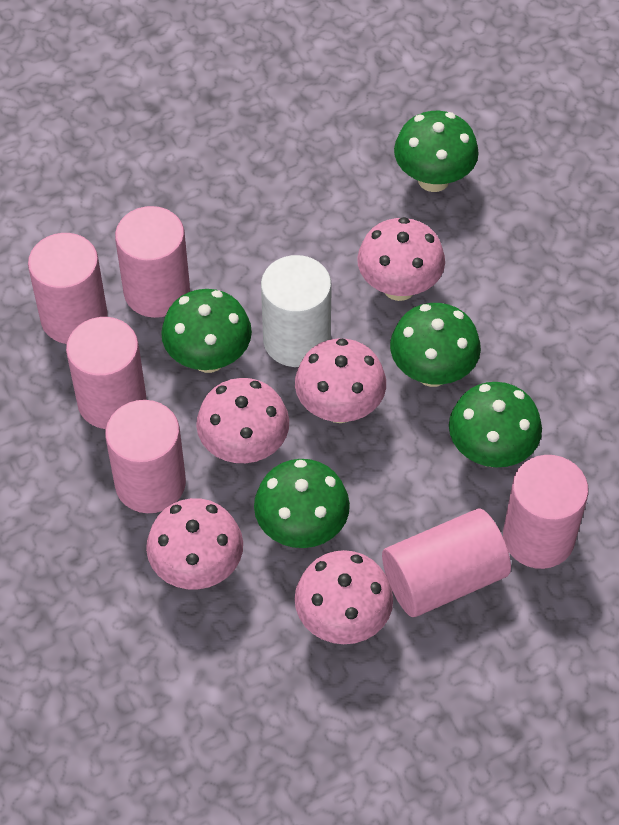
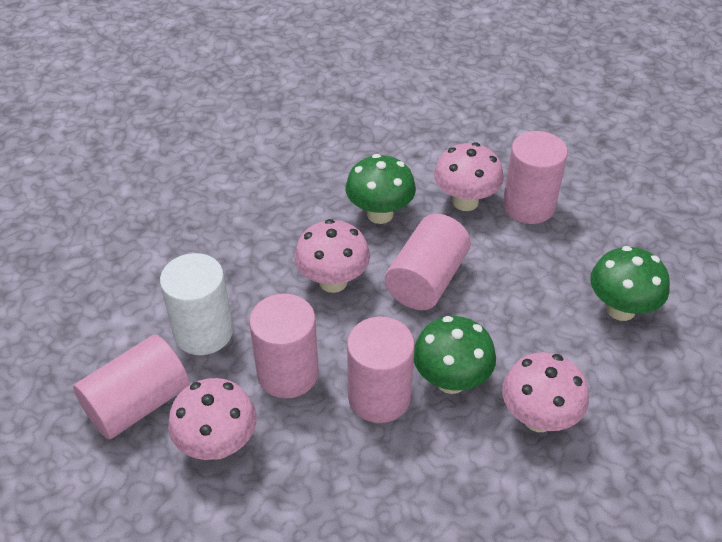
green mushroom: 5 -> 3
pink cylinder: 6 -> 5
pink mushroom: 5 -> 4

